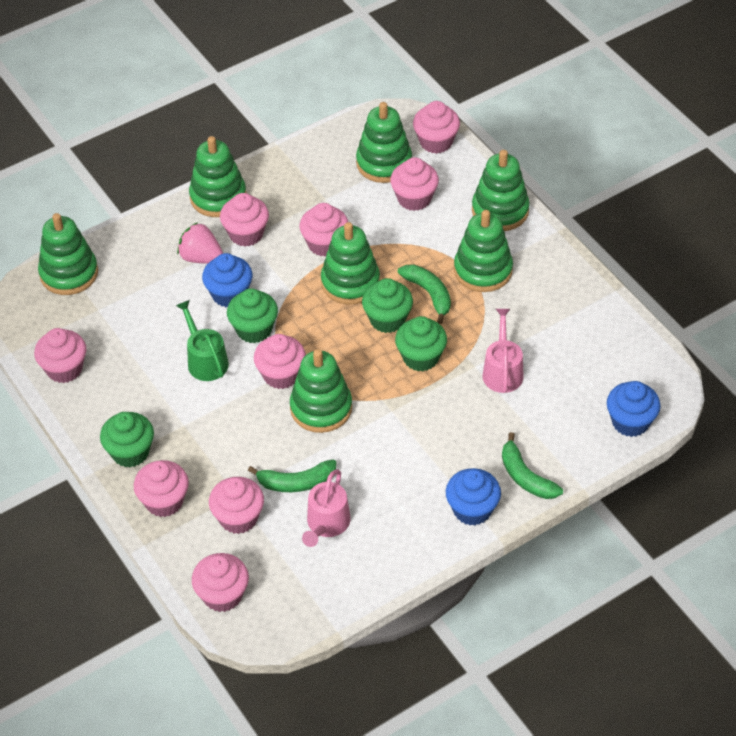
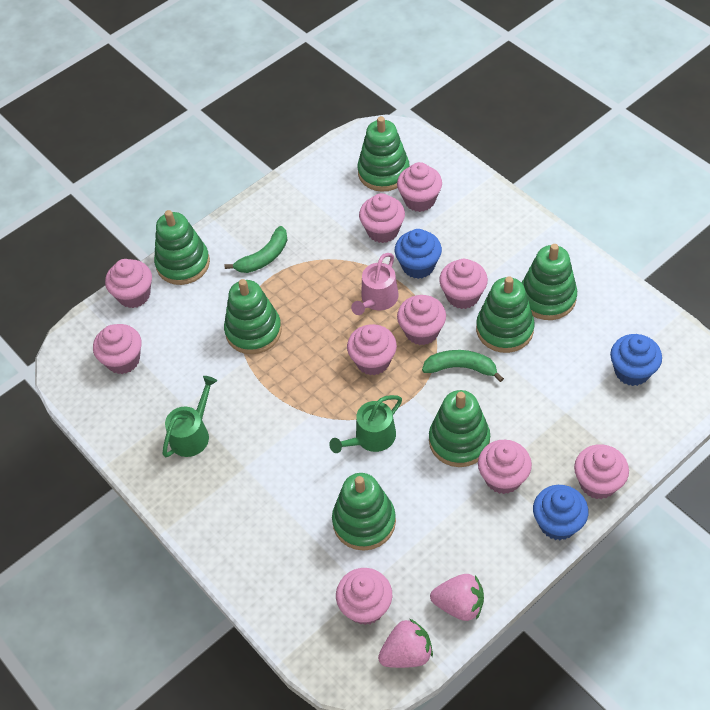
green banana: 3 -> 2
green cupcake: 4 -> 0
green watering can: 1 -> 2
pink cupcake: 9 -> 10
pink strawberry: 1 -> 2
pink watering can: 2 -> 1

